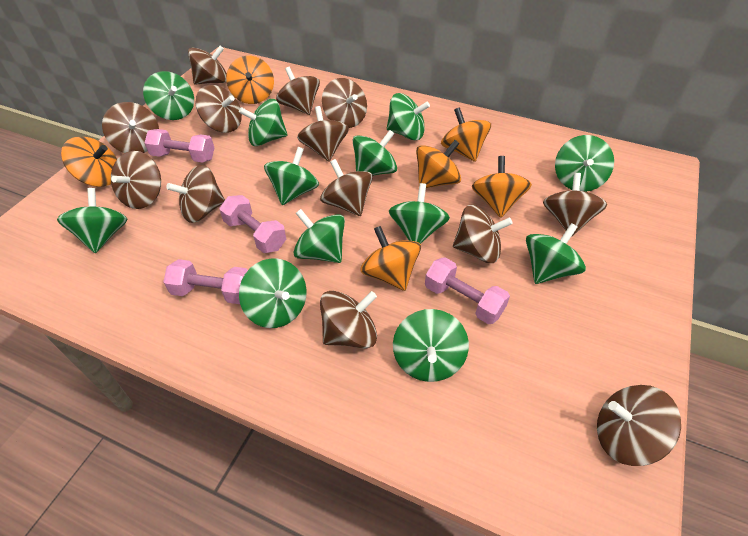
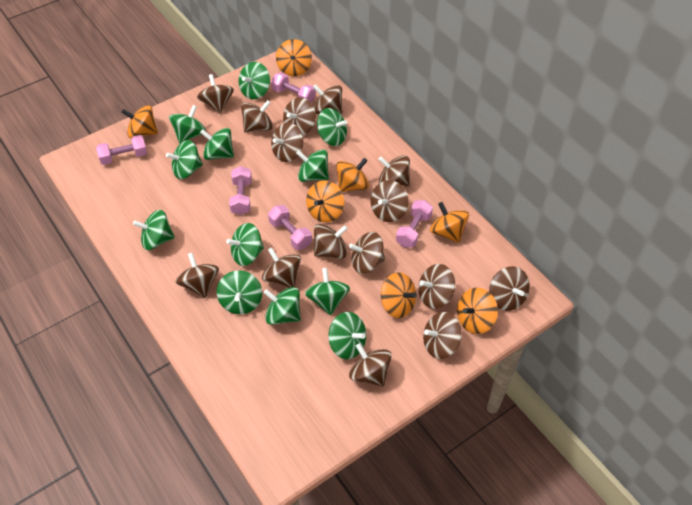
brown spinning top: 13 -> 15
orange spinning top: 6 -> 7
pink dumbbell: 4 -> 5

